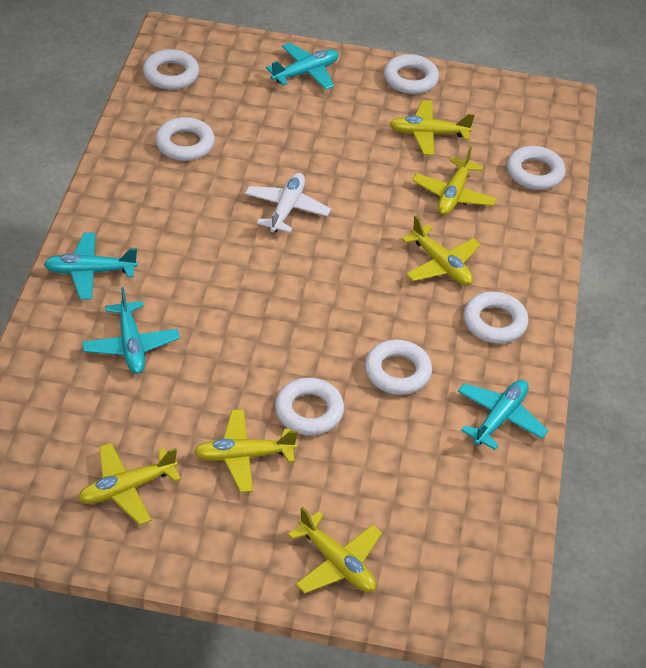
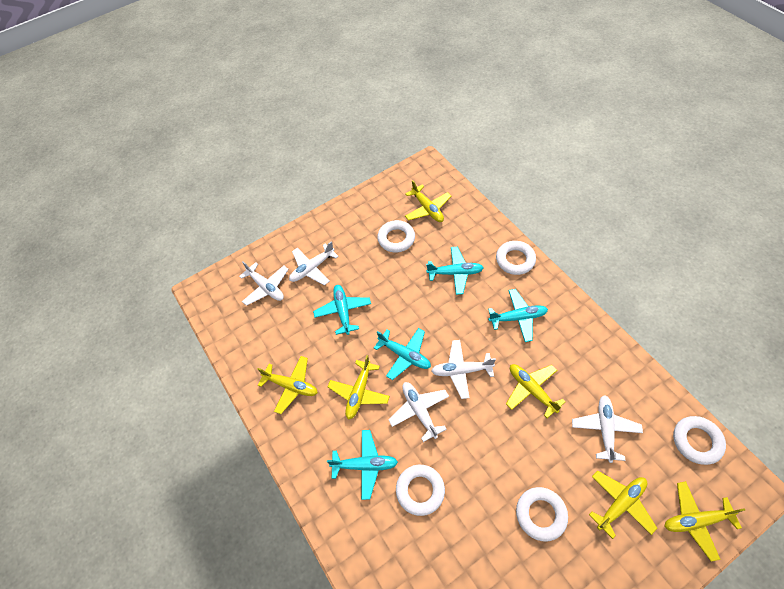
turquoise plane: 4 -> 5
white plane: 1 -> 5
white ring: 7 -> 5

